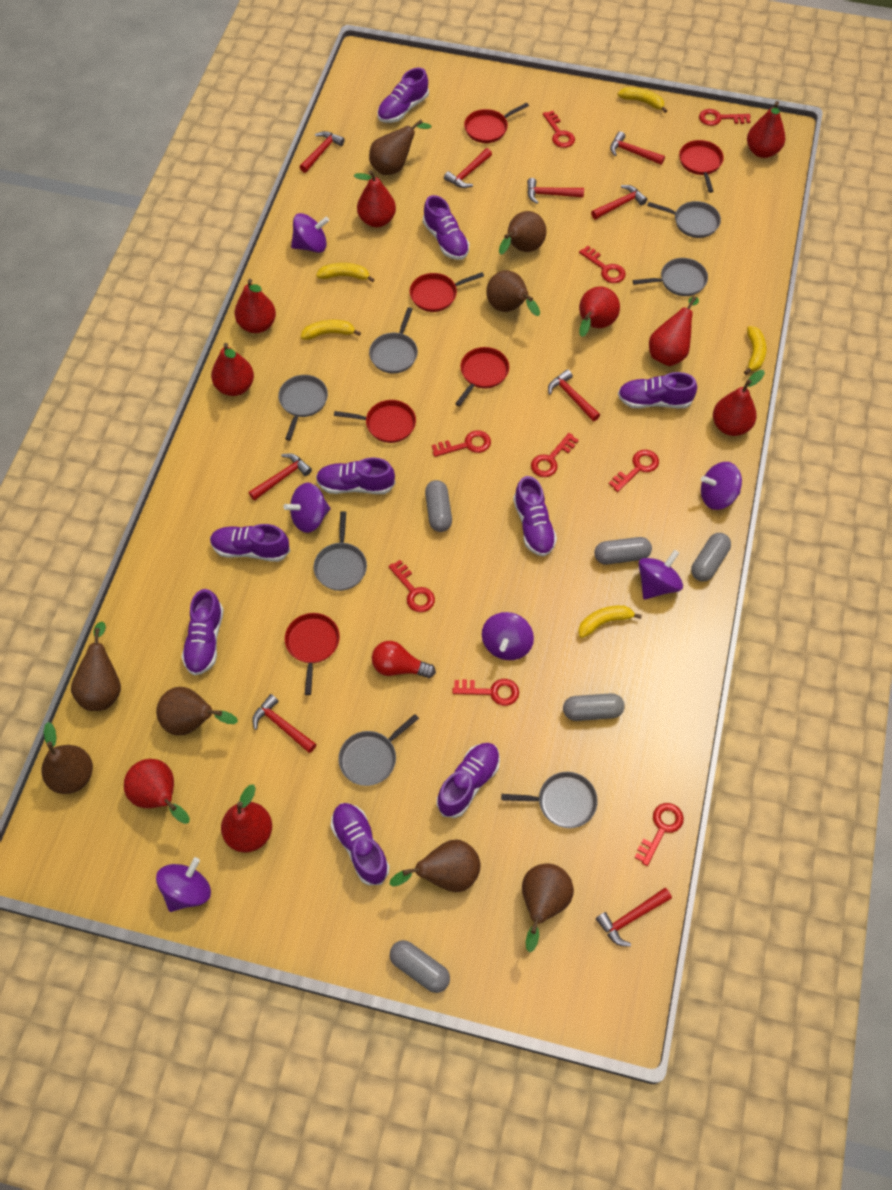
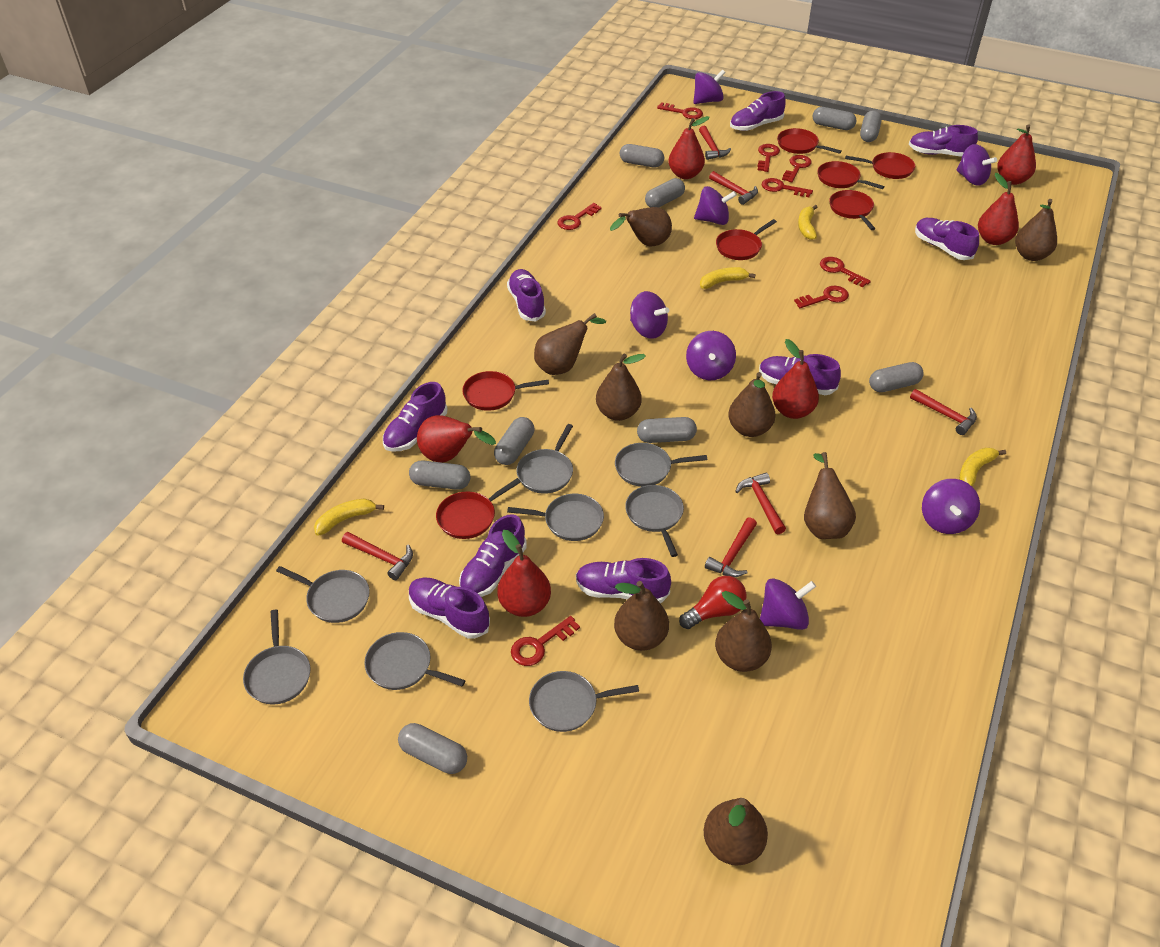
brown pear: 8 -> 9
grey capsule: 5 -> 9
grey pan: 7 -> 8
purple spinning top: 6 -> 7
red hammer: 9 -> 6
red key: 9 -> 8
red pan: 6 -> 7
red pear: 9 -> 6
yellow banana: 5 -> 4

